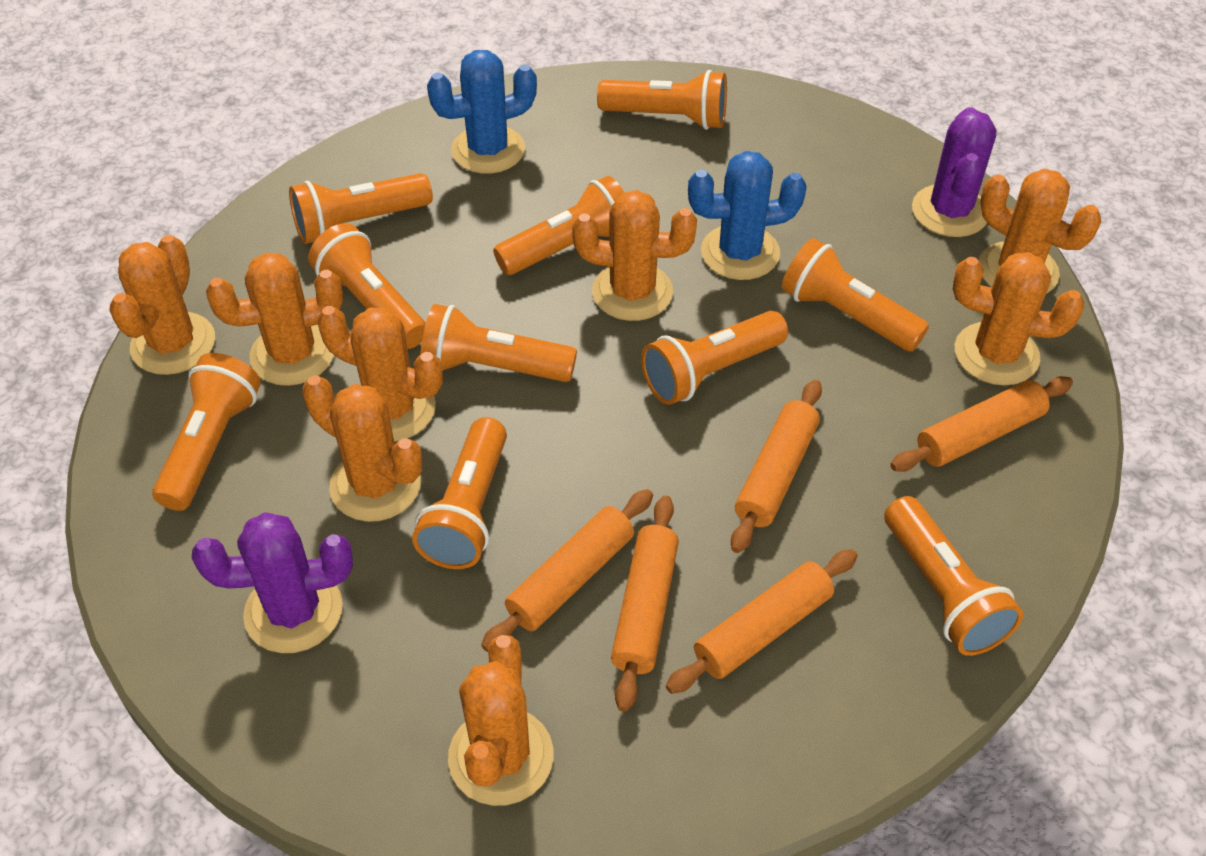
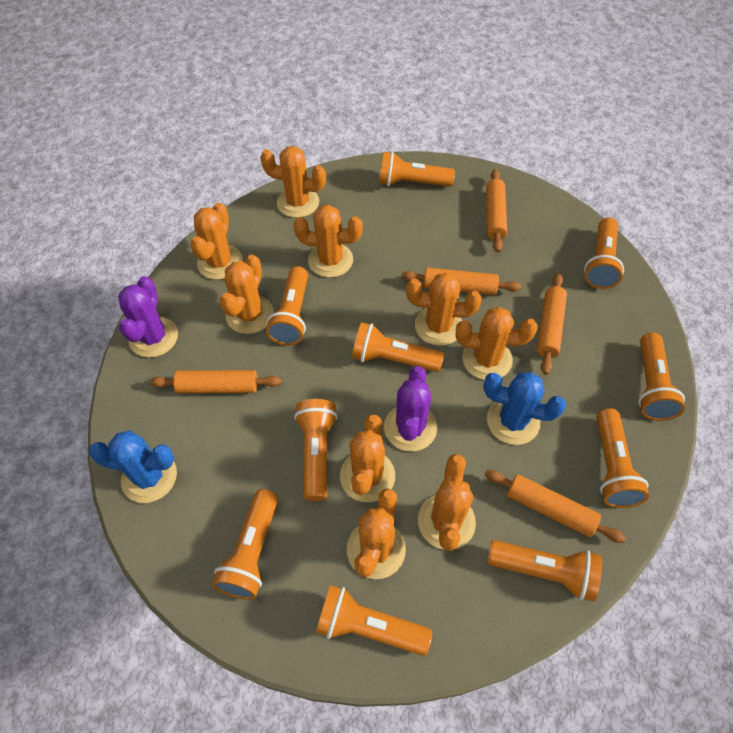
orange cactus: 8 -> 9

